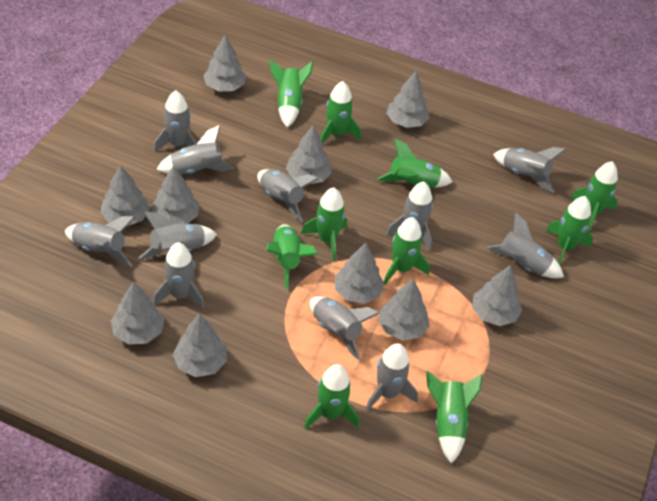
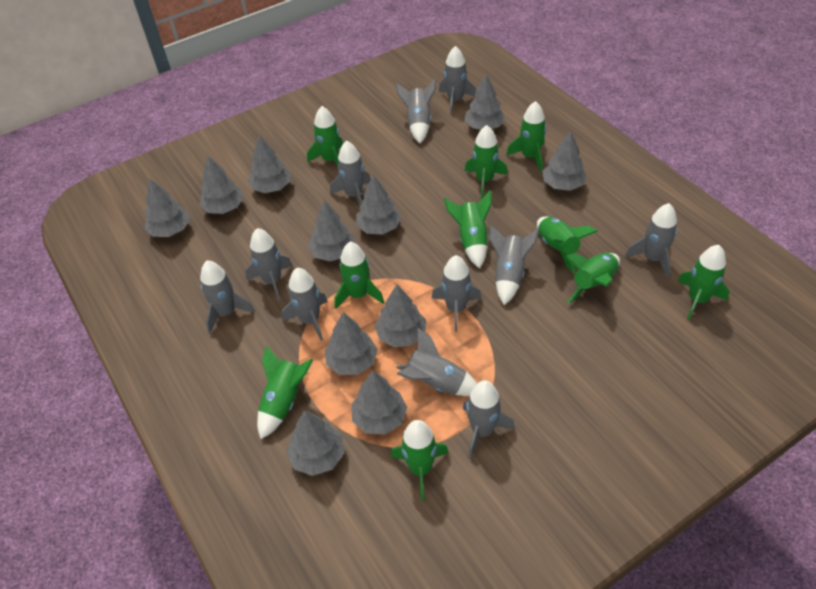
grey tree: 10 -> 11

